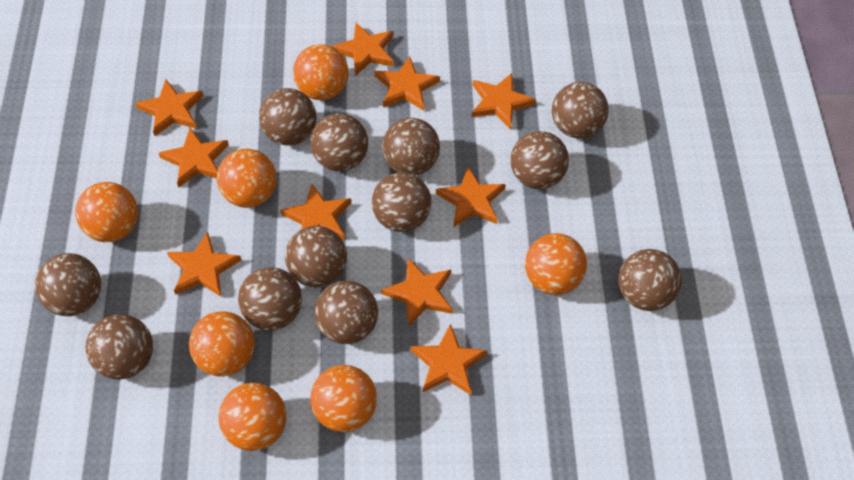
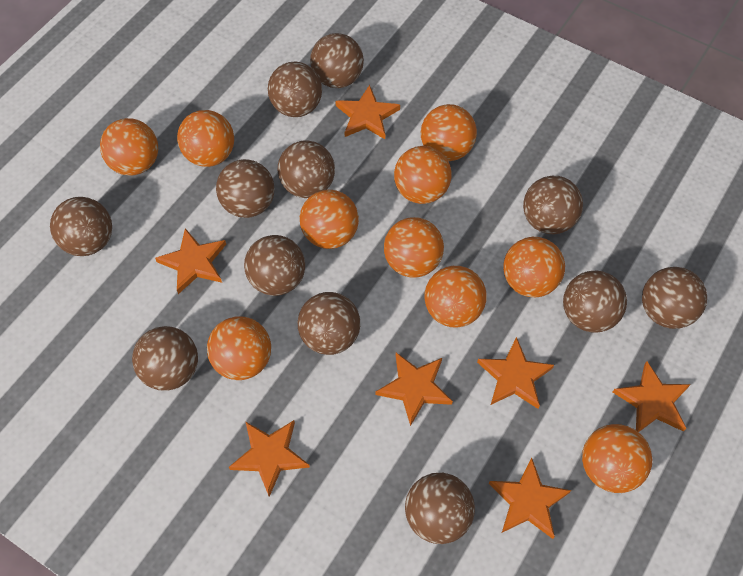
orange ball: 7 -> 10
orange star: 10 -> 7

